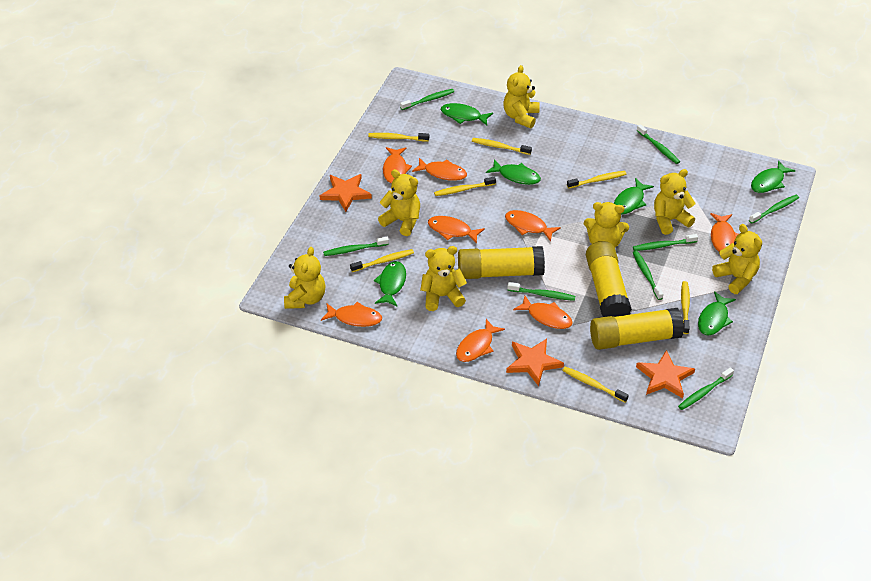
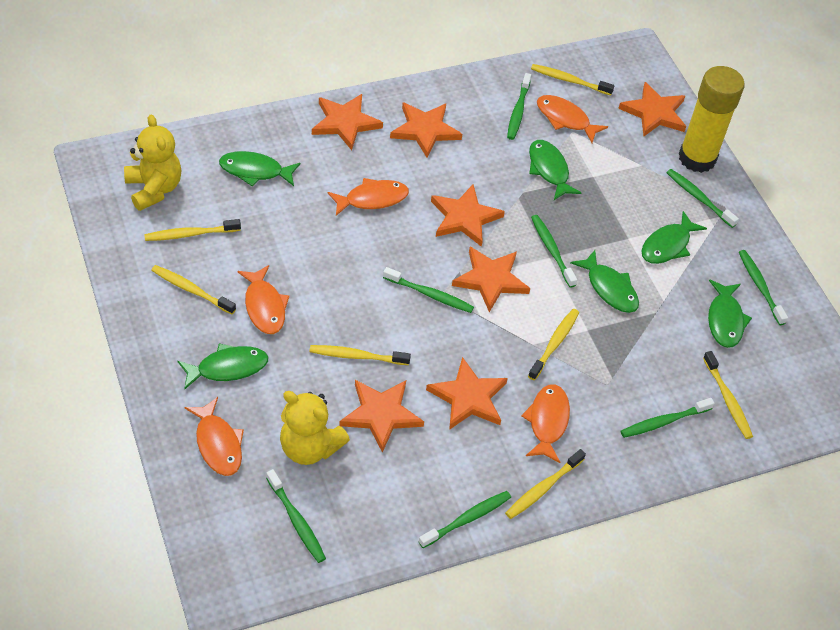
orange fish: 8 -> 5
orange star: 3 -> 7
yellow glue stick: 3 -> 1
yellow teddy bear: 7 -> 2

